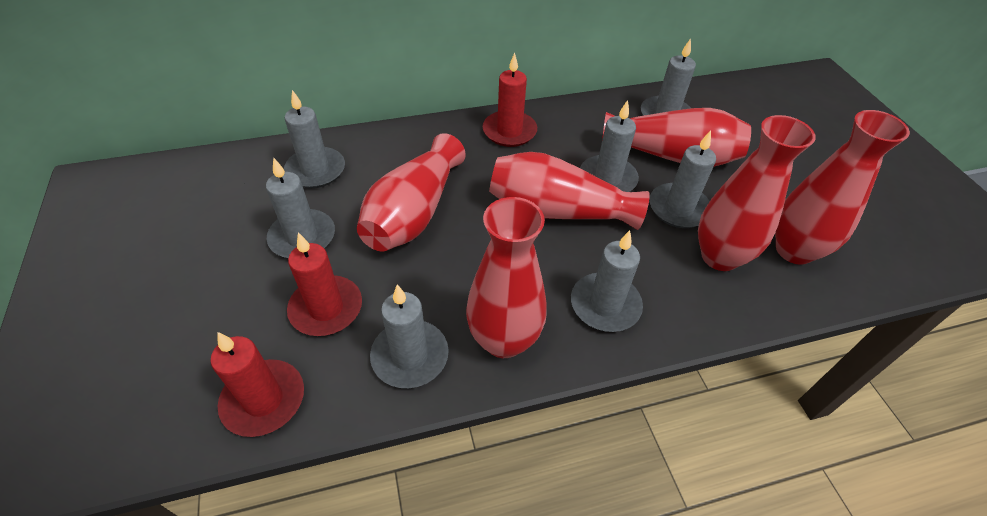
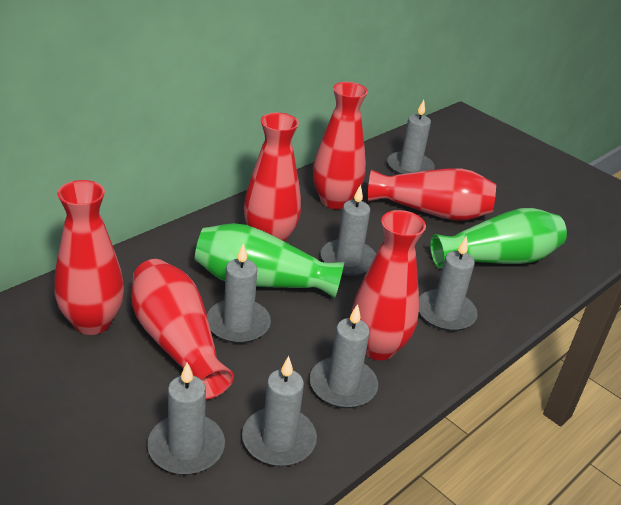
green vase: 0 -> 2
red candle: 3 -> 0

